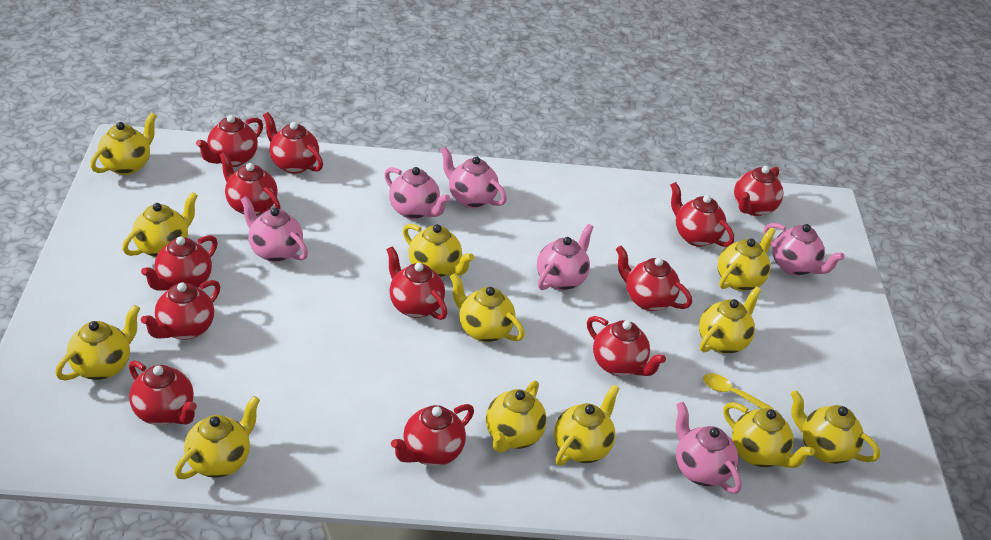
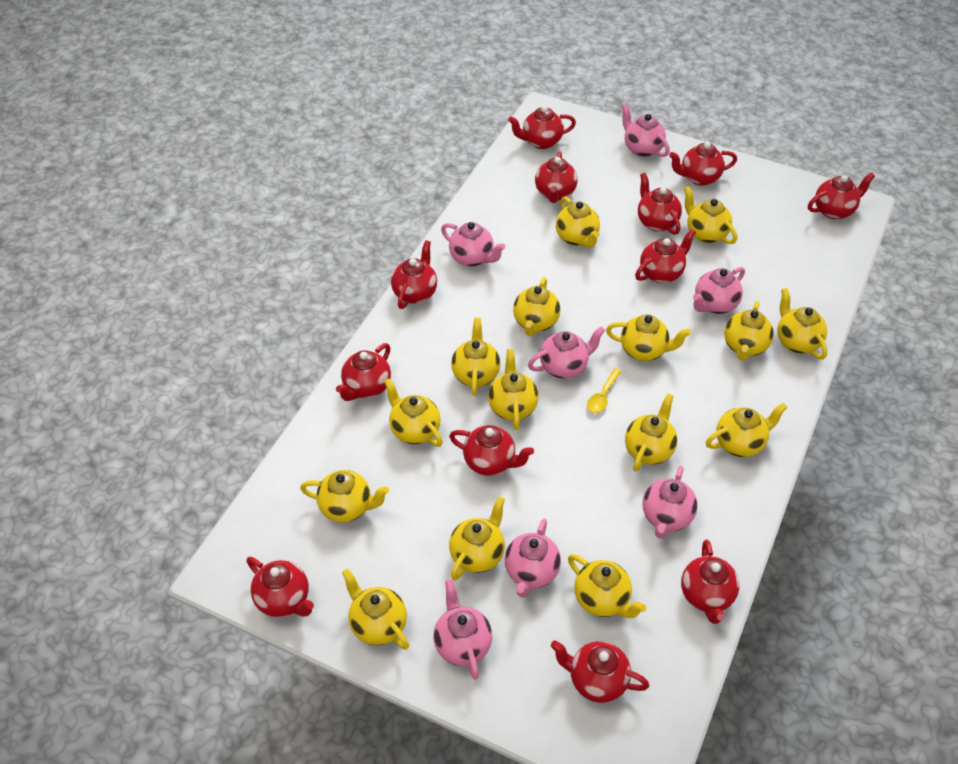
pink teapot: 6 -> 7
yellow teapot: 12 -> 15

